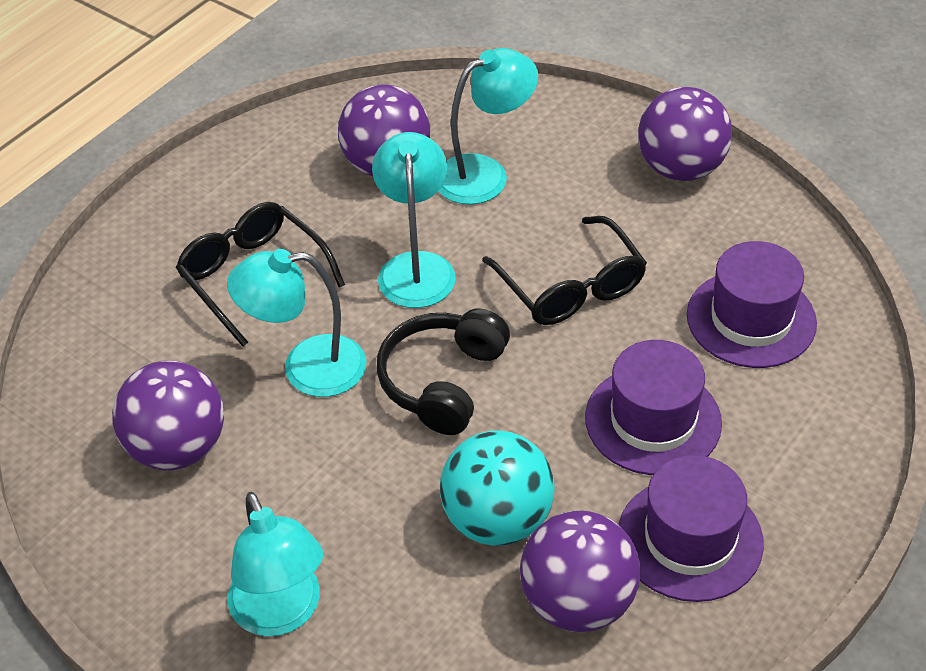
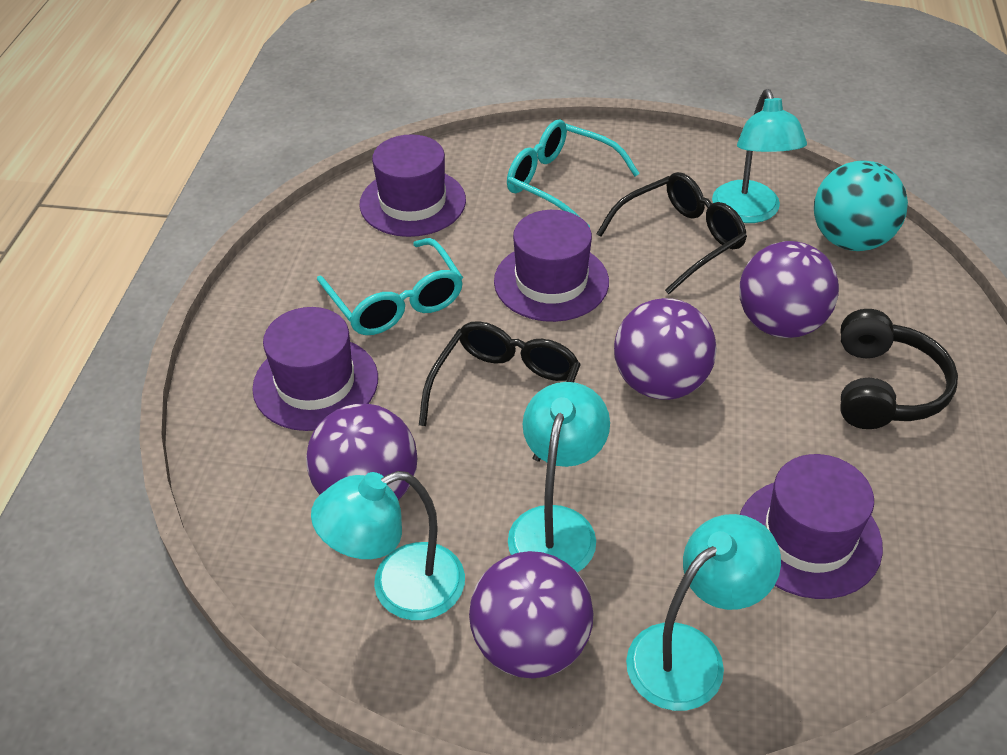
purple hat: 3 -> 4
turquoise glasses: 0 -> 2

